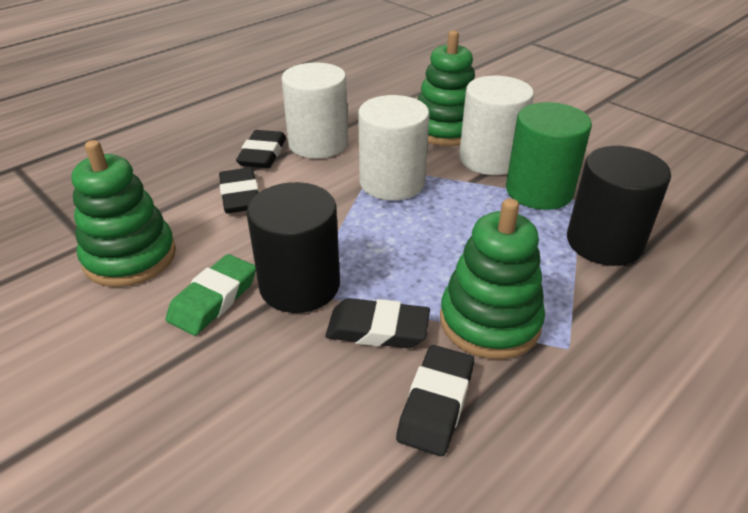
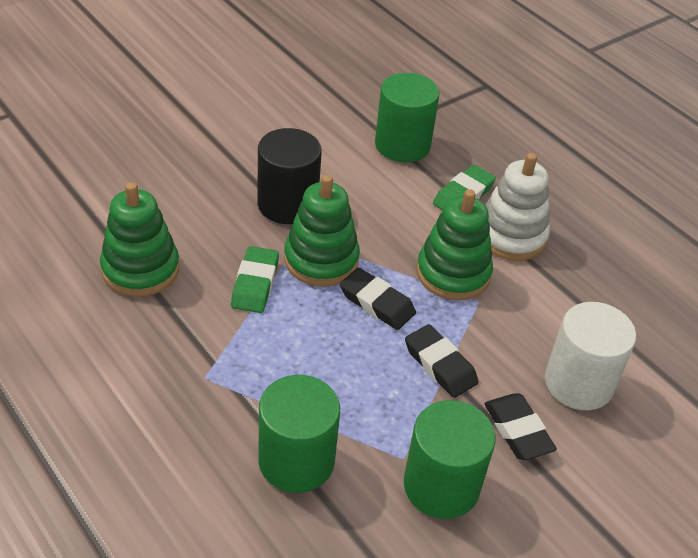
black cylinder: 2 -> 1
black eraser: 4 -> 3
green cylinder: 1 -> 3
green eraser: 1 -> 2
white cylinder: 3 -> 1
white stacking toy: 0 -> 1

